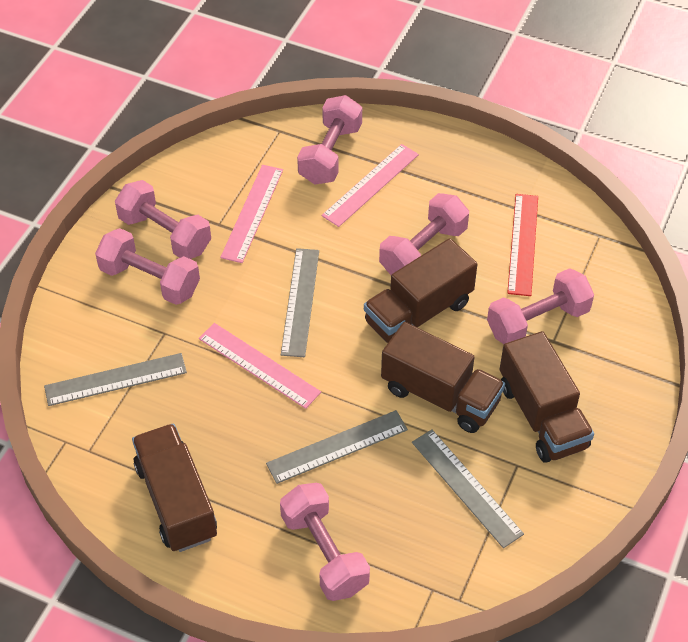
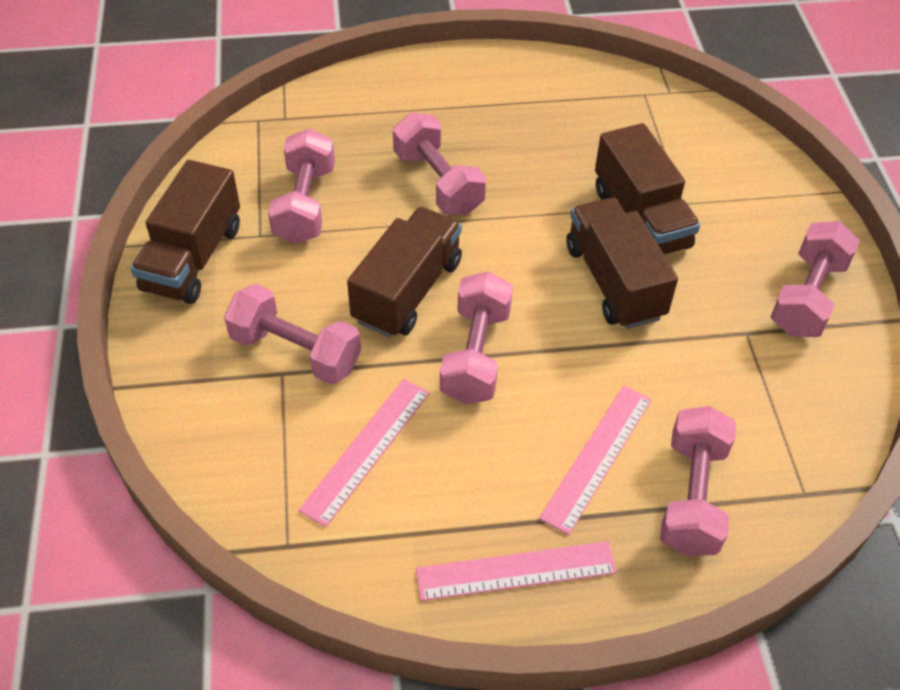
grey ruler: 4 -> 0
red ruler: 1 -> 0

